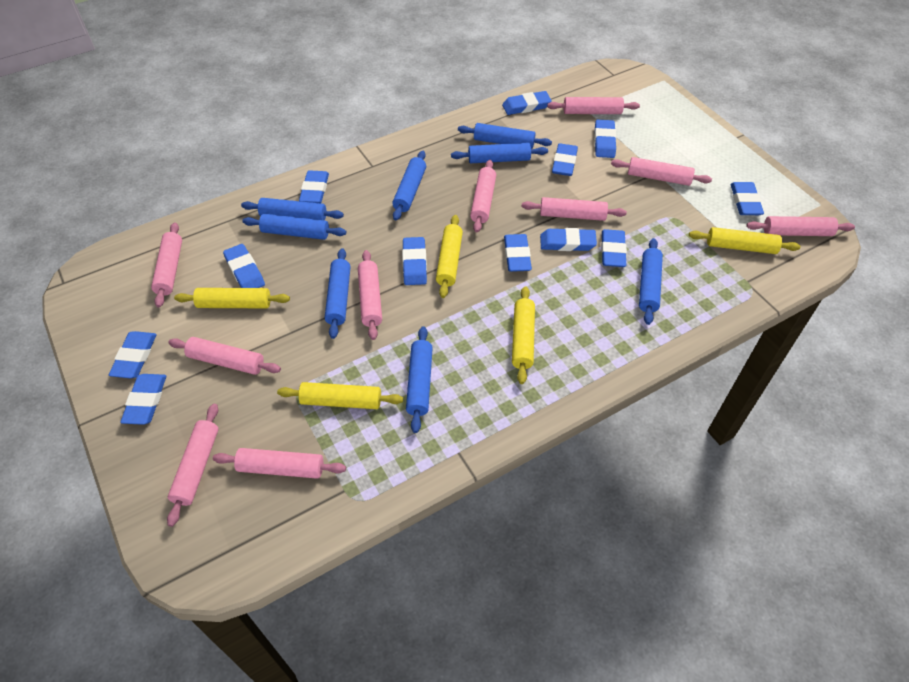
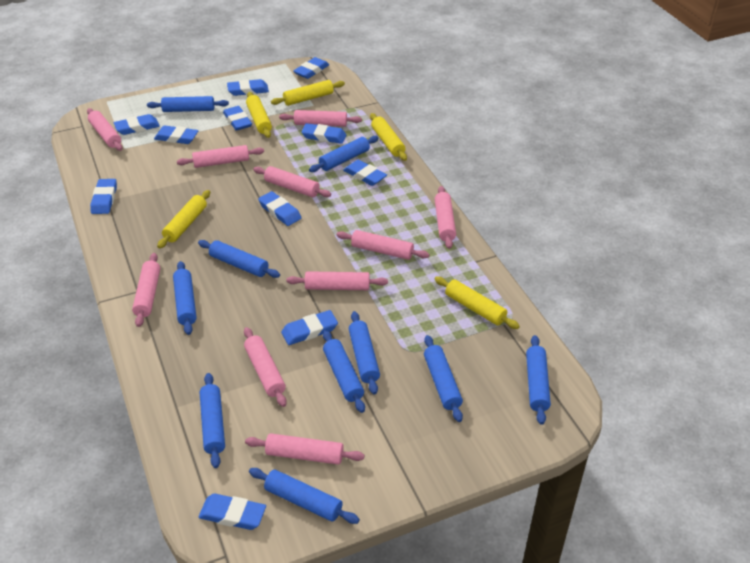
blue eraser: 12 -> 11
blue rolling pin: 8 -> 10

